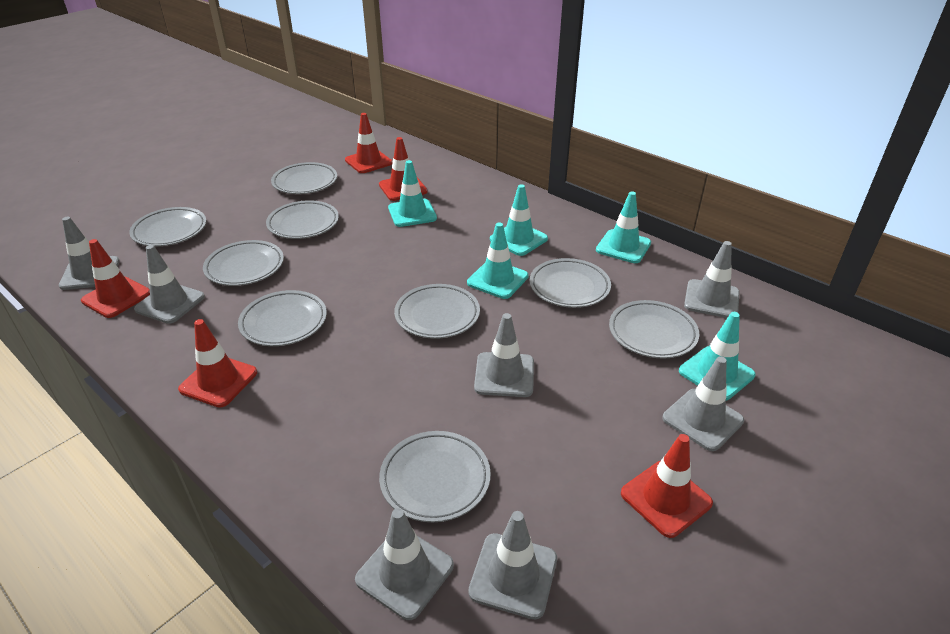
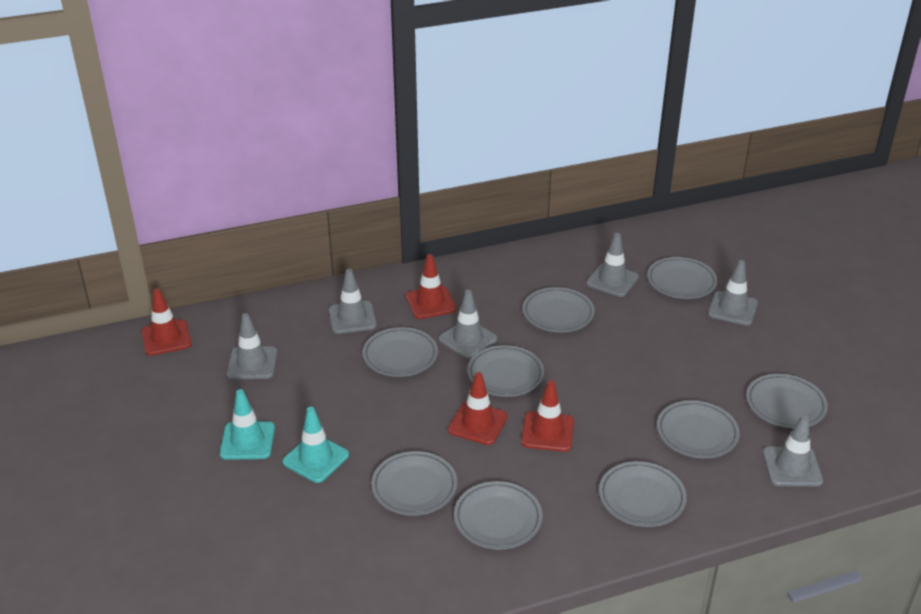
grey traffic cone: 7 -> 6
red traffic cone: 5 -> 4
turquoise traffic cone: 5 -> 2

